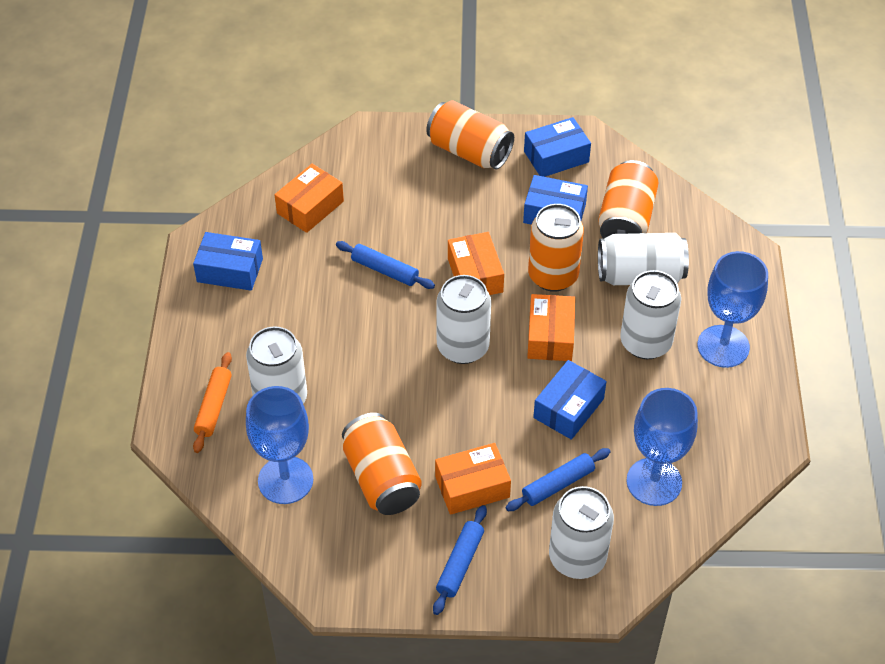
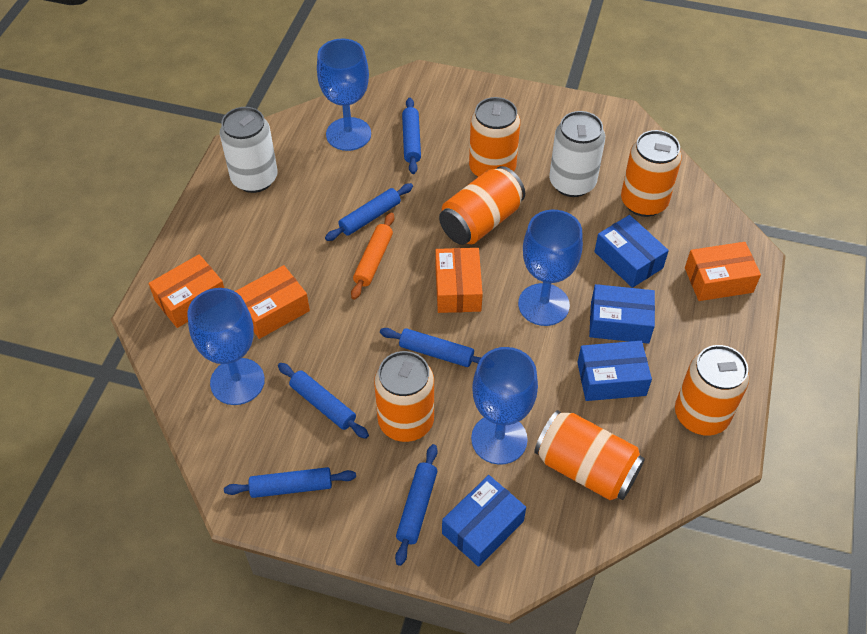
blue goblet: 3 -> 4
blue rolling pin: 3 -> 6
orange can: 4 -> 6
white can: 5 -> 2

